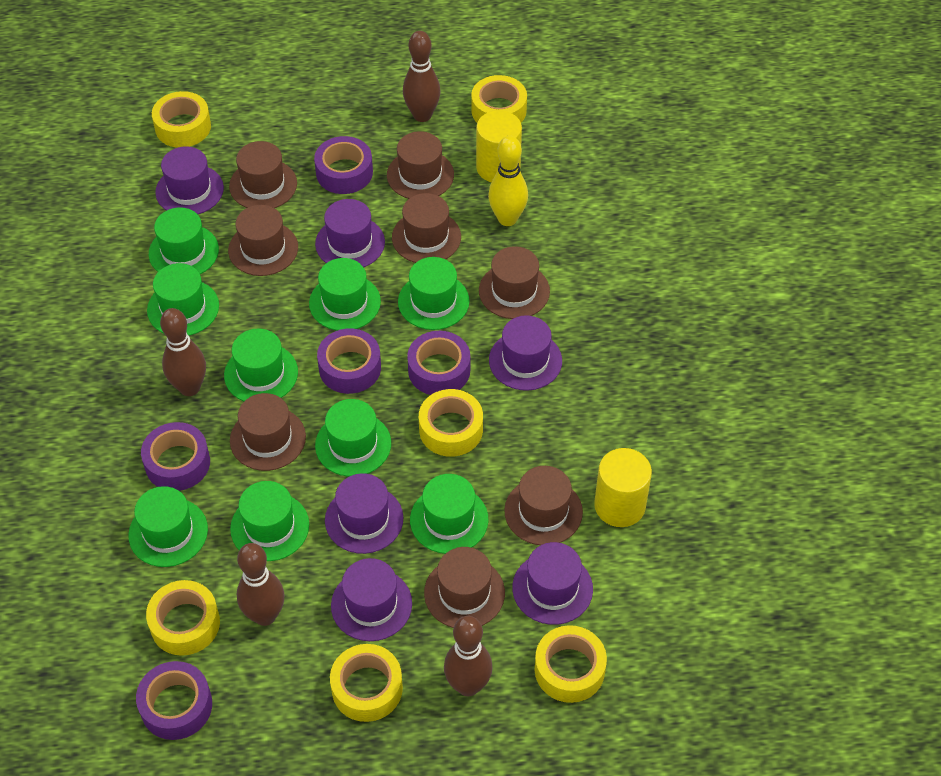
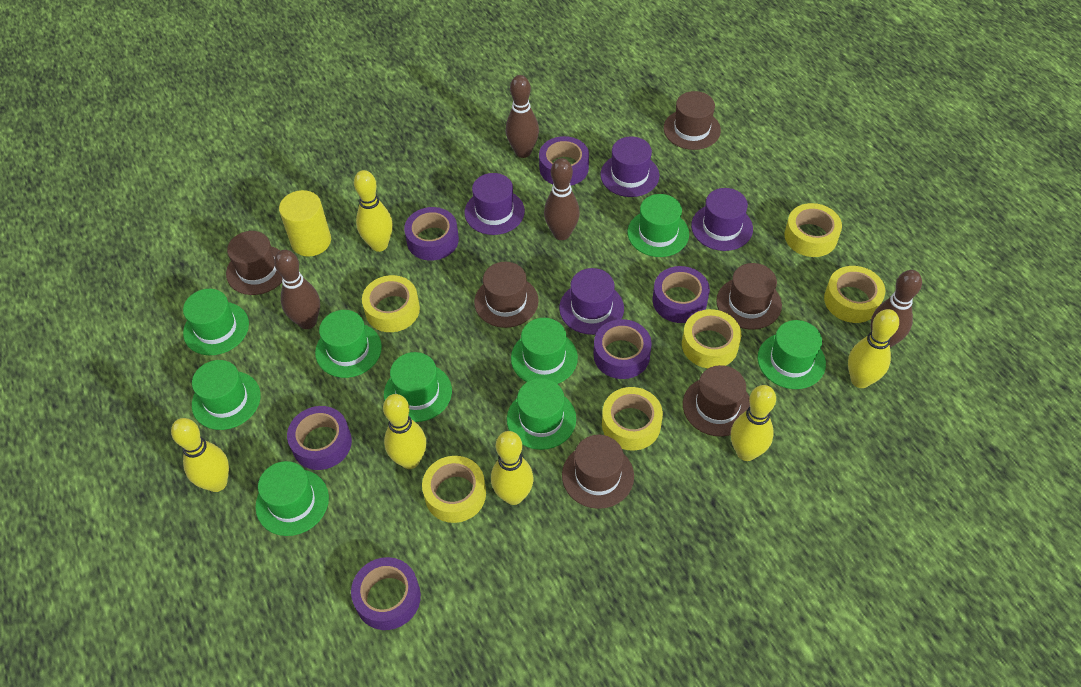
brown hat: 8 -> 6
purple hat: 6 -> 4
purple tape: 5 -> 6
yellow bowling pin: 1 -> 6
yellow cylinder: 2 -> 1

